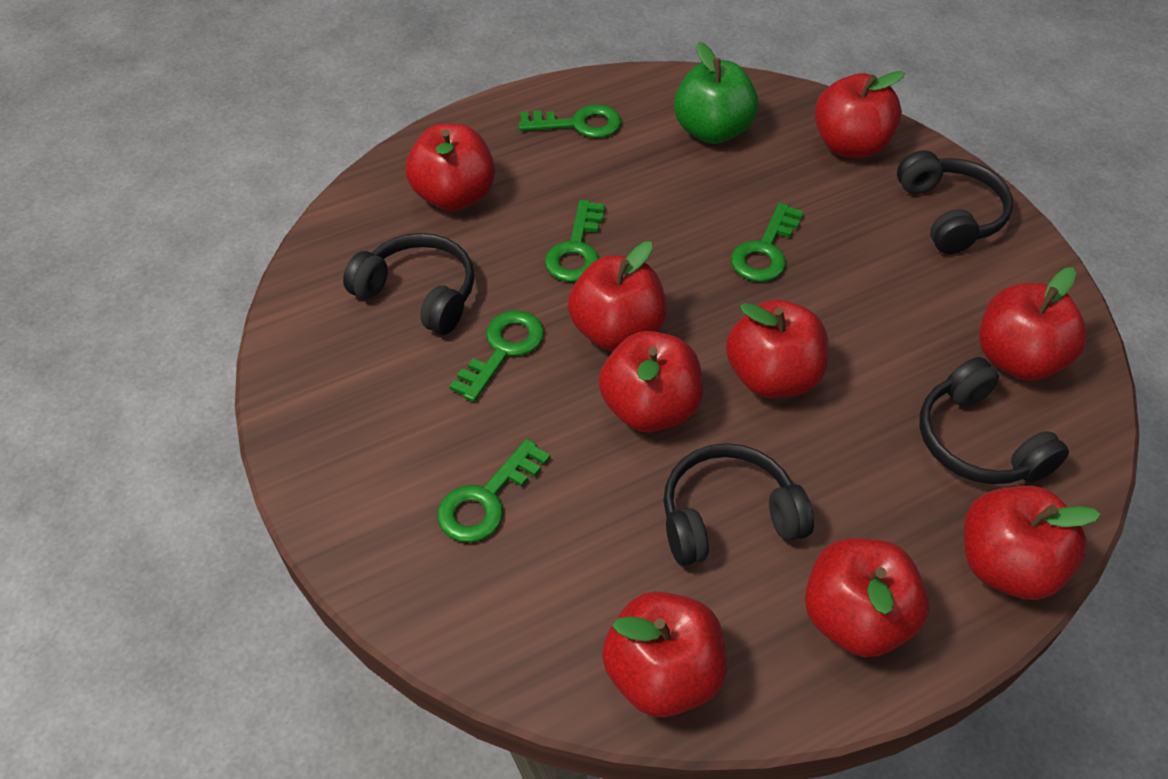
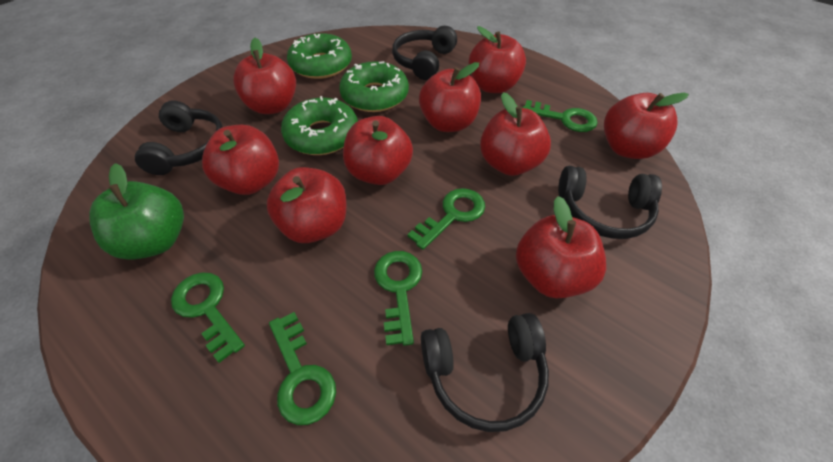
green donut: 0 -> 3

